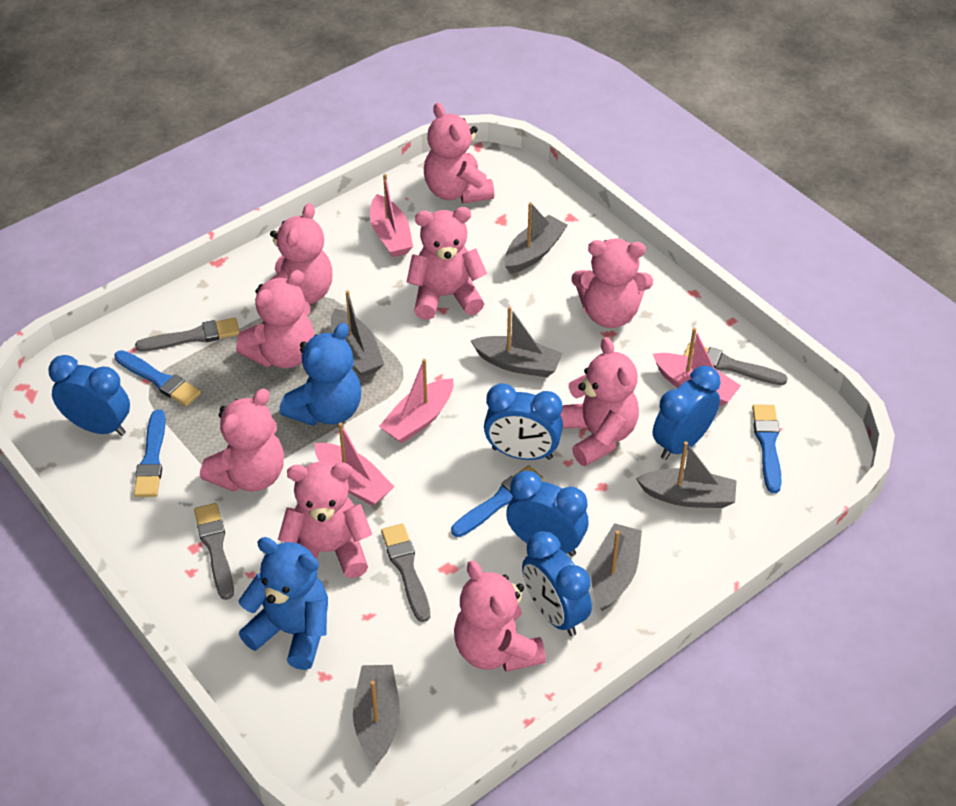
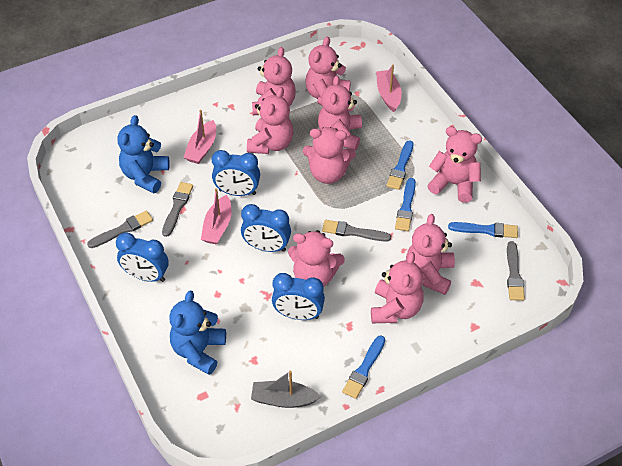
blue clock: 5 -> 4
grey boat: 6 -> 1
pink boat: 4 -> 3

